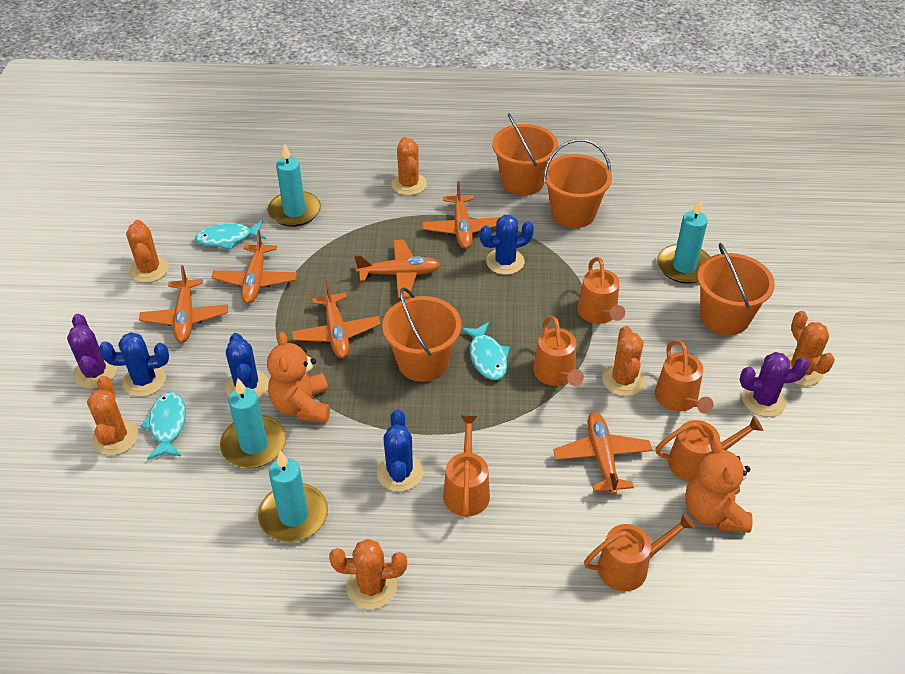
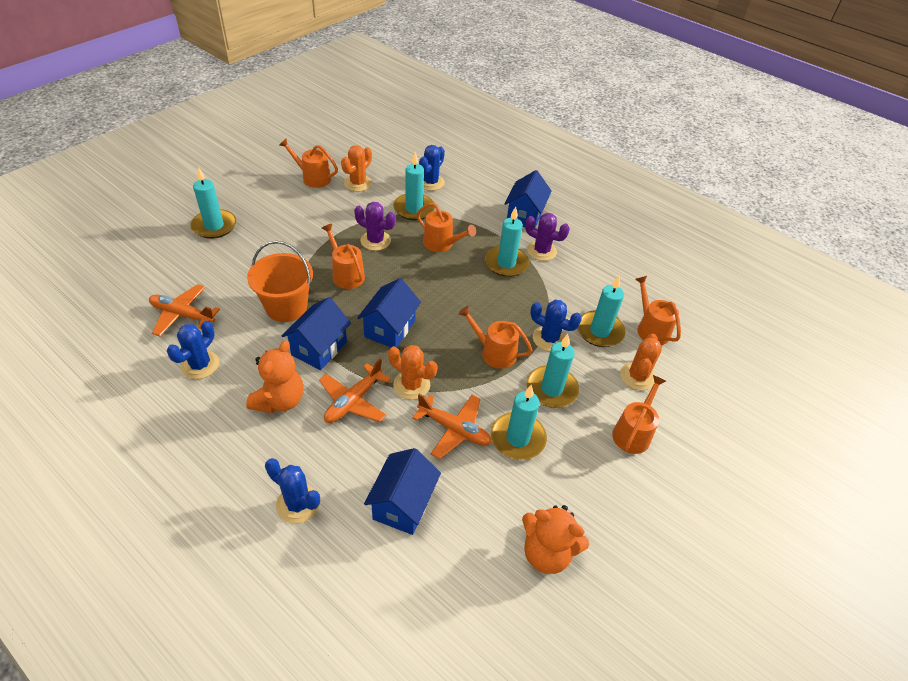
blue house: 0 -> 4
orange bucket: 4 -> 1
orange cactus: 6 -> 3
orange plane: 6 -> 3
turquoise candle: 4 -> 6
turquoise fish: 3 -> 0

